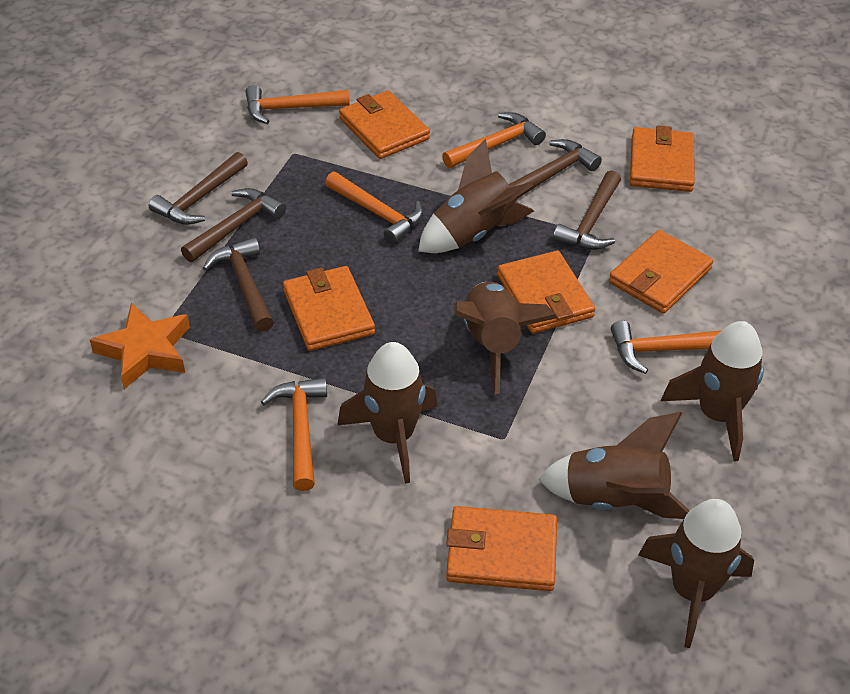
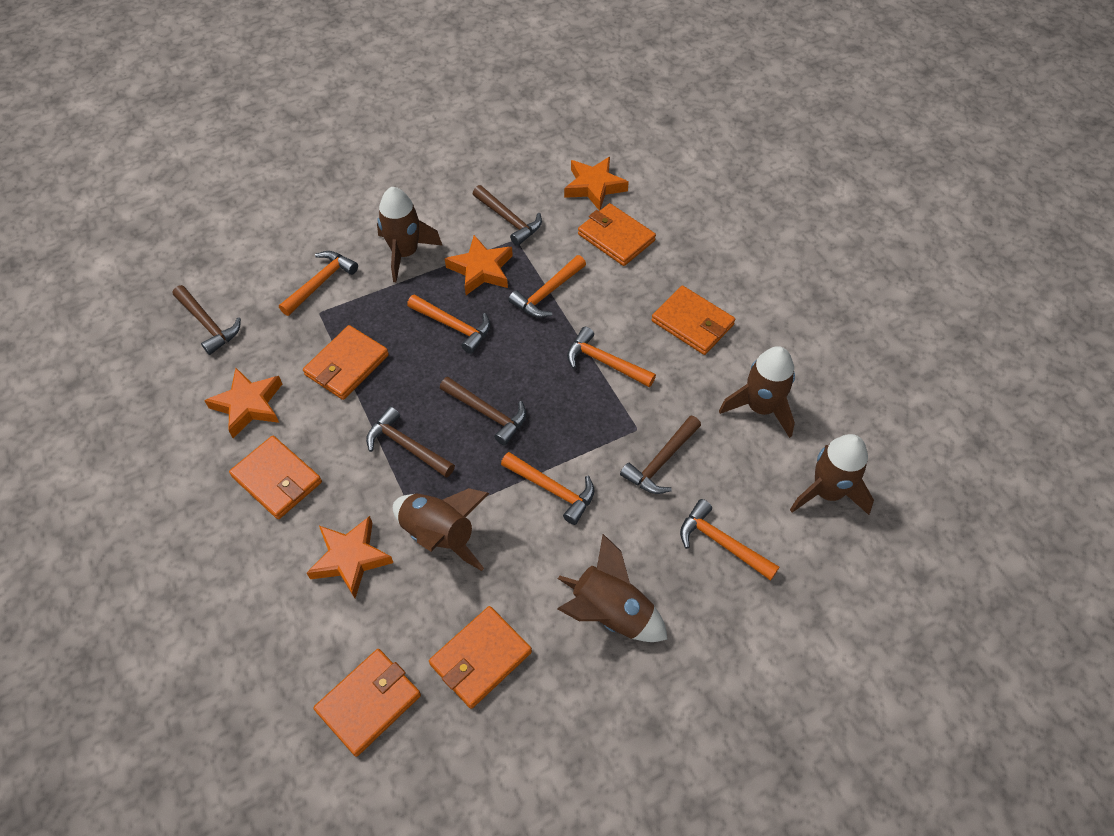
brown rocket: 6 -> 5
orange hammer: 5 -> 6
orange star: 1 -> 4

